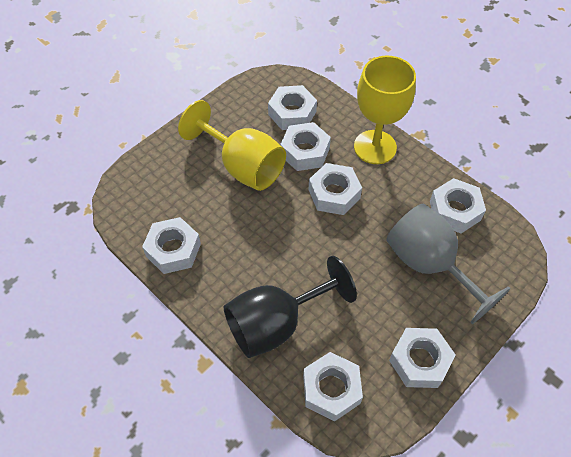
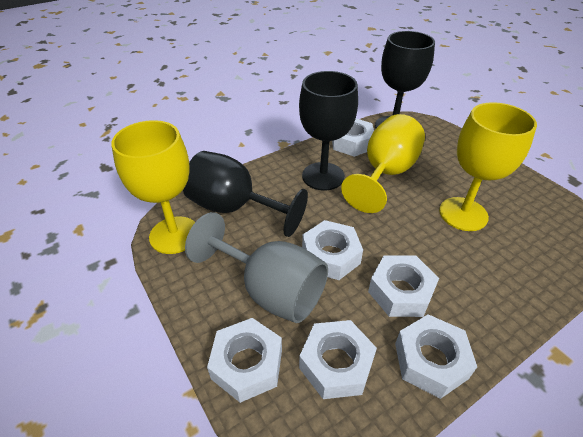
black goblet: 1 -> 3
white nut: 7 -> 6
yellow goblet: 2 -> 3

